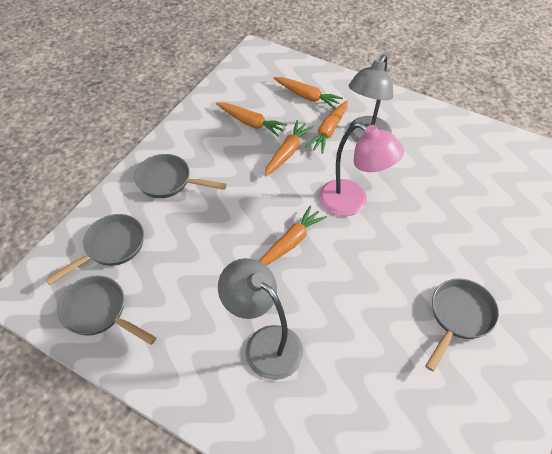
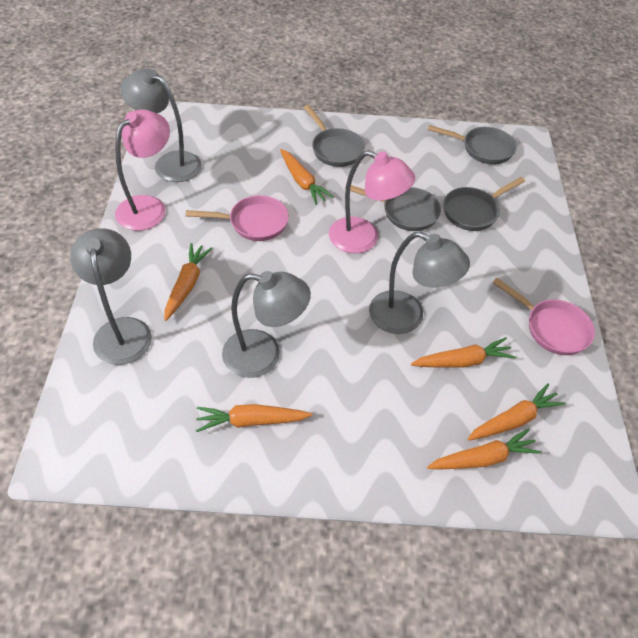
grey lamp: 2 -> 4
orange carrot: 5 -> 6
pink lamp: 1 -> 2
pink pan: 0 -> 2

